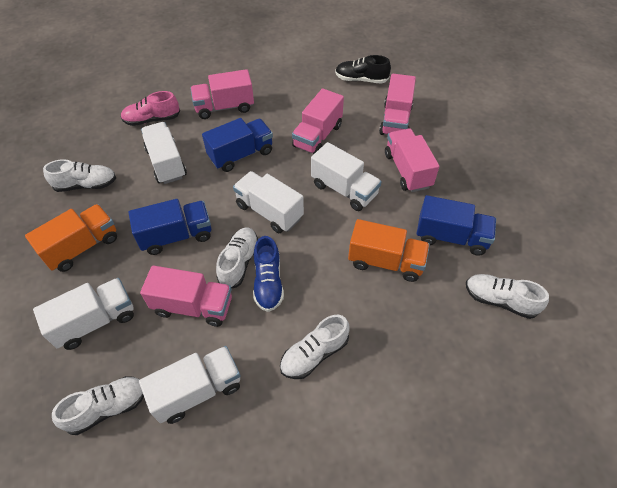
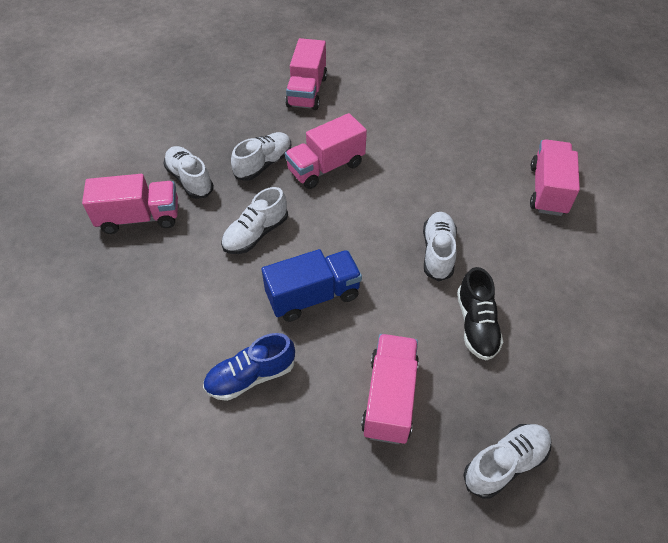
blue truck: 3 -> 1
orange truck: 2 -> 0
pink shoe: 1 -> 0
white truck: 5 -> 0

